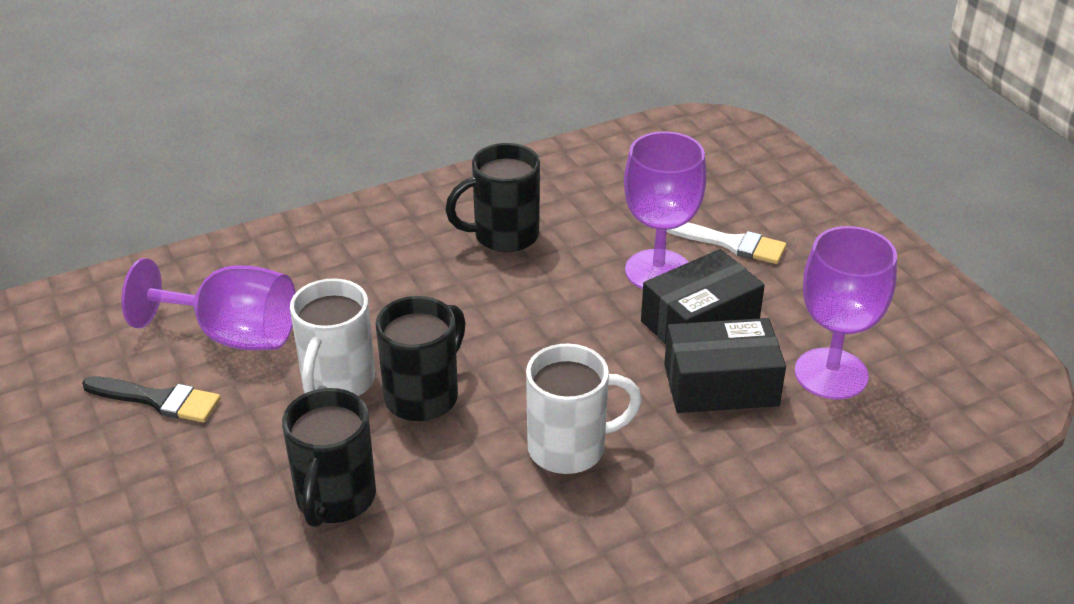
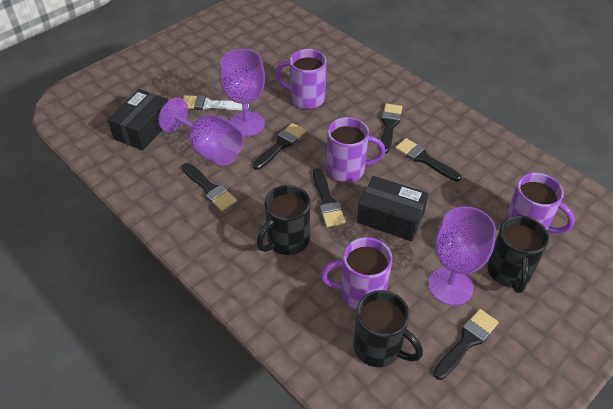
black brush: 1 -> 6
purple mug: 0 -> 4
white mug: 2 -> 0

